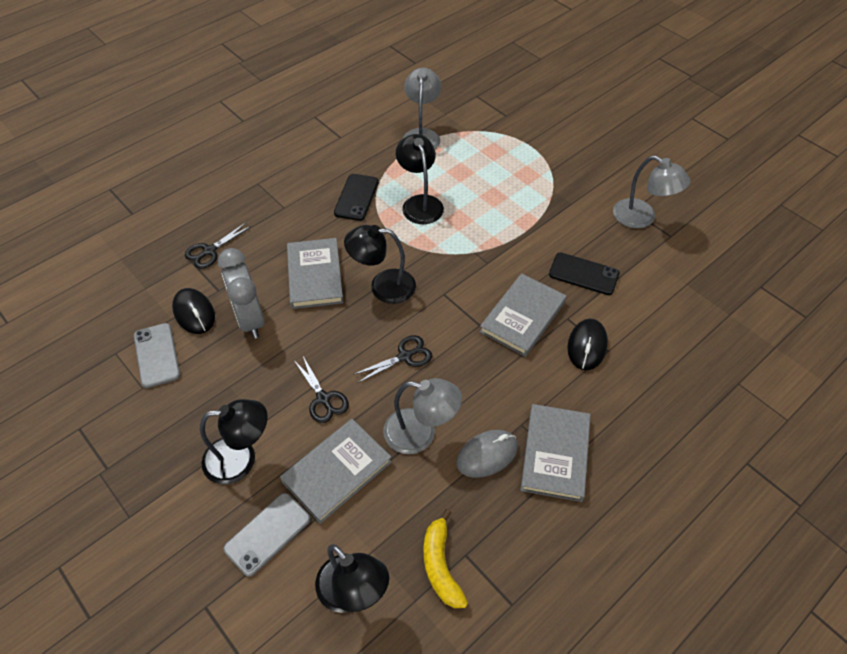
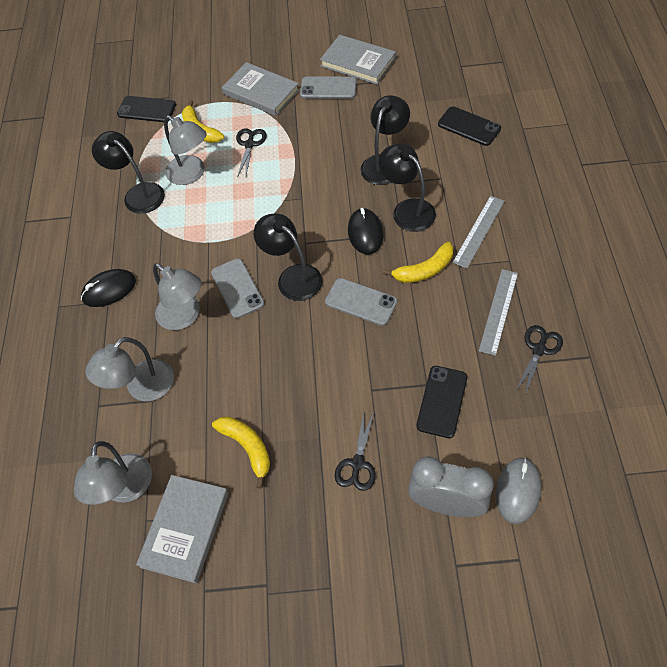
black phone: 2 -> 3
grey book: 4 -> 3
grey lamp: 3 -> 4
grey phone: 2 -> 3
grey ruler: 0 -> 2
yellow banana: 1 -> 3

